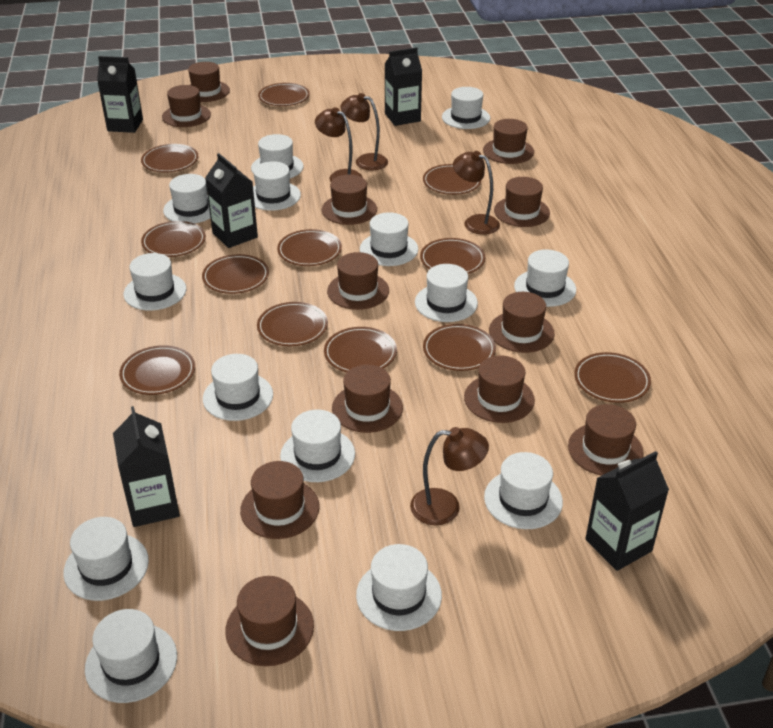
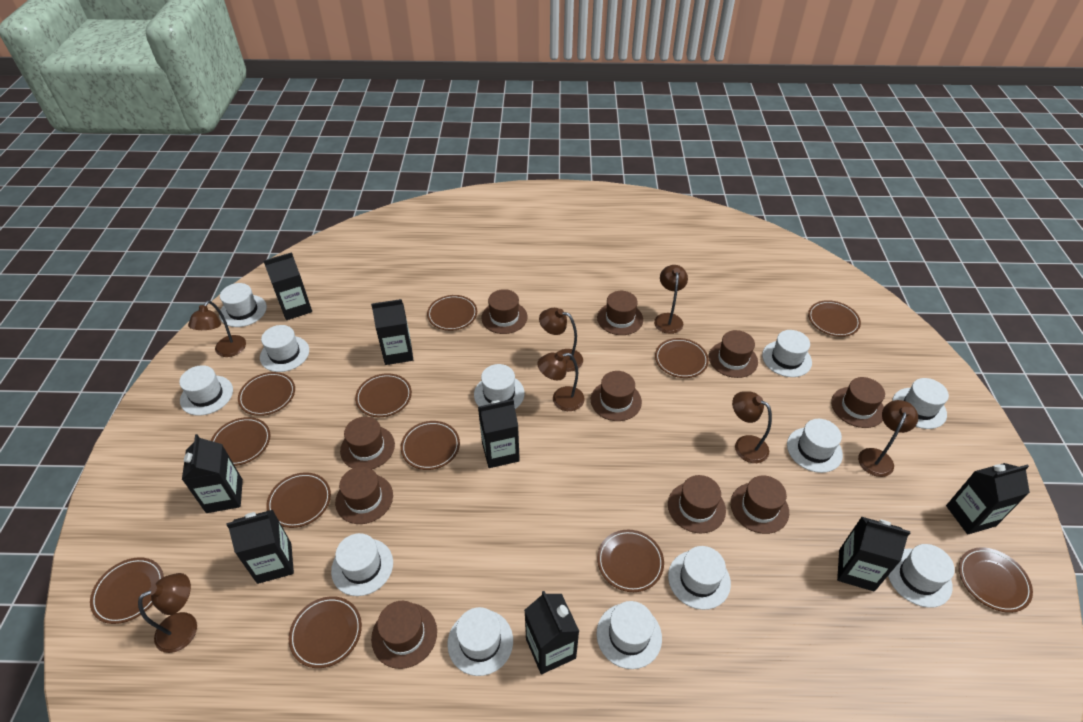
black carton: 5 -> 8
brown hat: 12 -> 10
brown lamp: 4 -> 7
white hat: 14 -> 12

